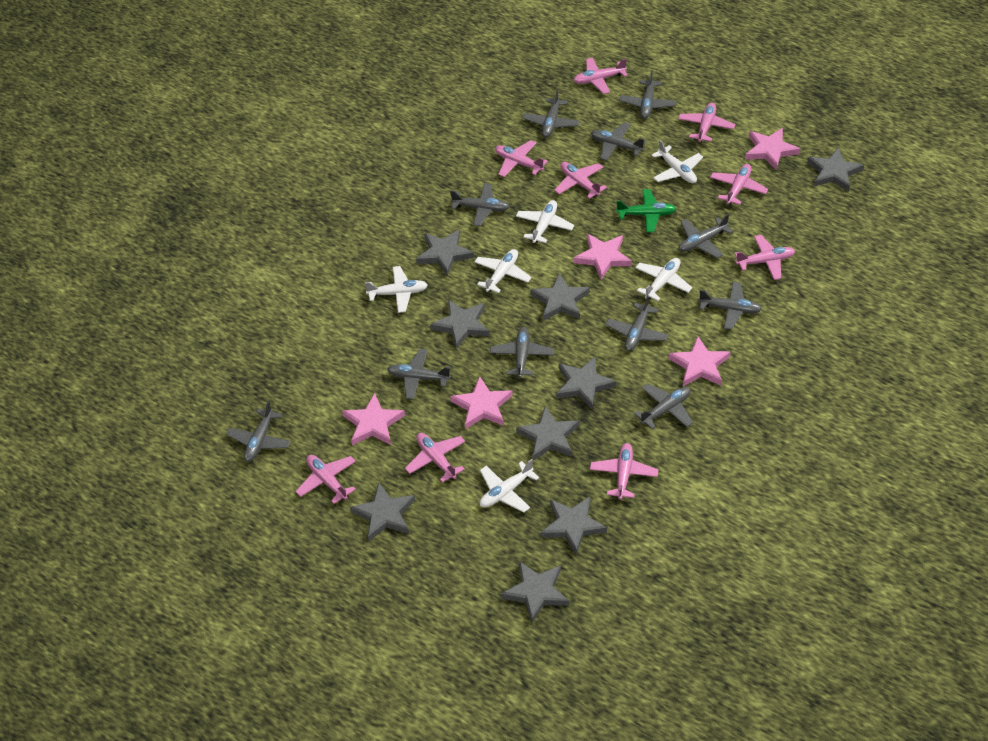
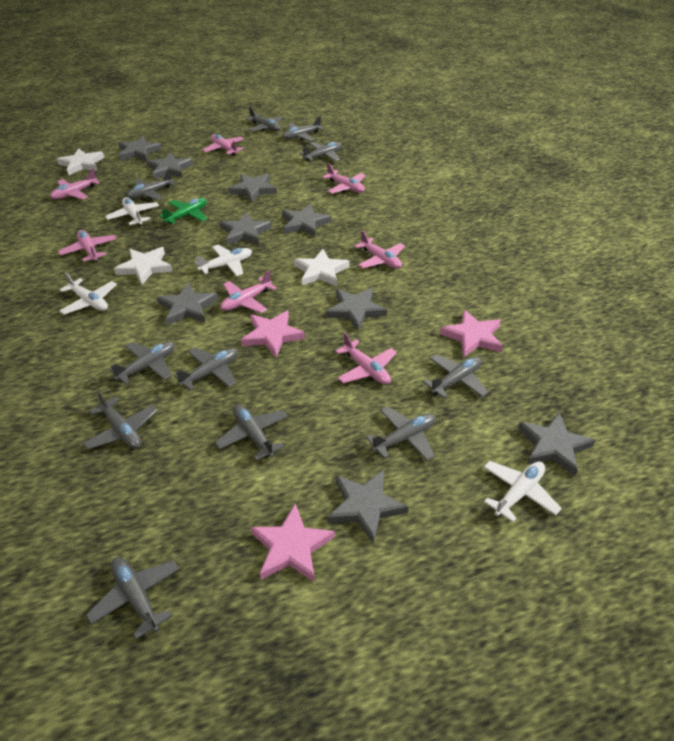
pink plane: 9 -> 7
pink star: 5 -> 3
white plane: 6 -> 4
white star: 0 -> 3

